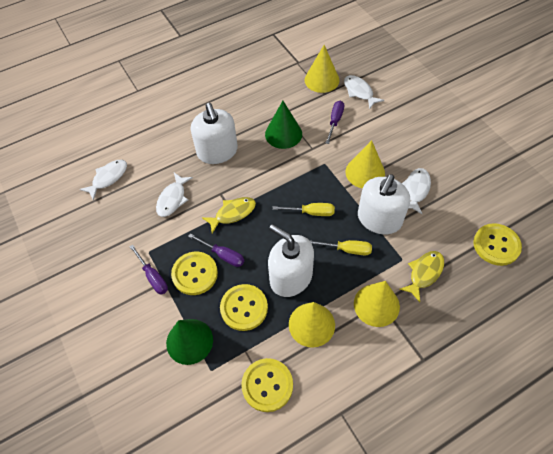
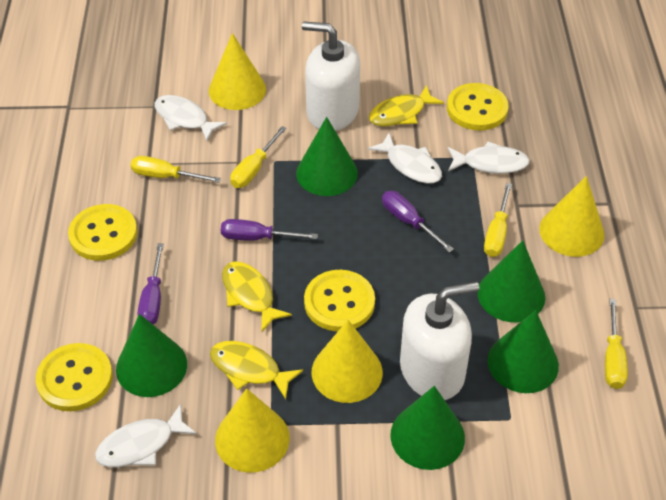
green cone: 2 -> 5
white soap dispenser: 3 -> 2
yellow fish: 2 -> 3
yellow screwdriver: 2 -> 4

